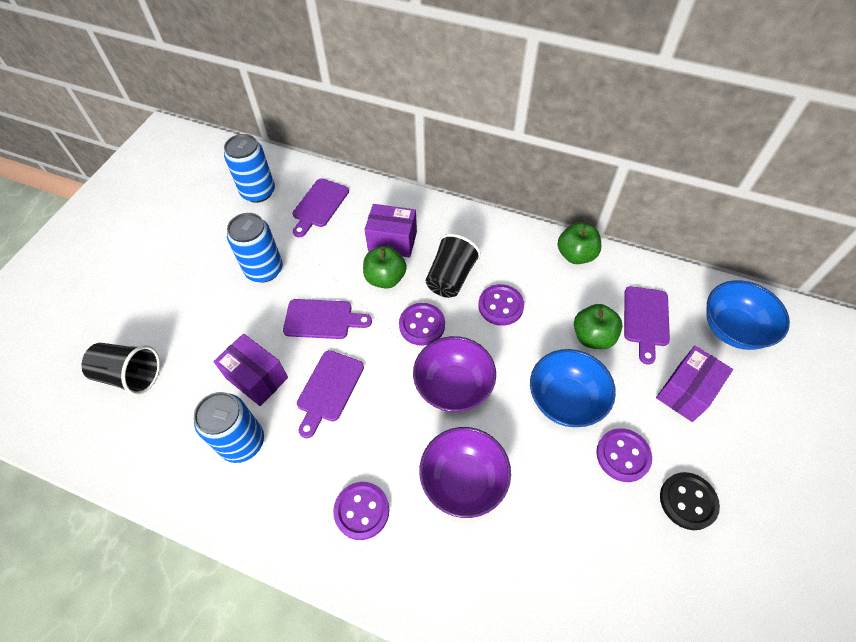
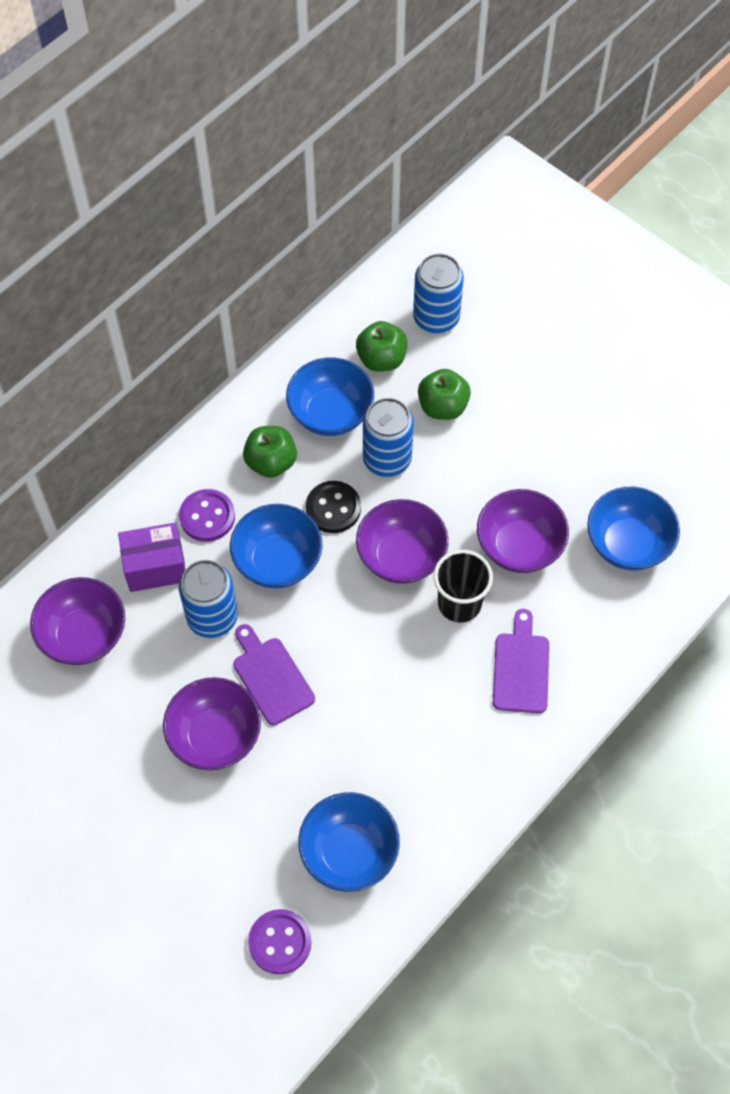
black cup: 2 -> 1
blue bowl: 2 -> 4
purple bowl: 2 -> 4
purple box: 3 -> 1
purple button: 4 -> 2
purple cutting board: 4 -> 2

